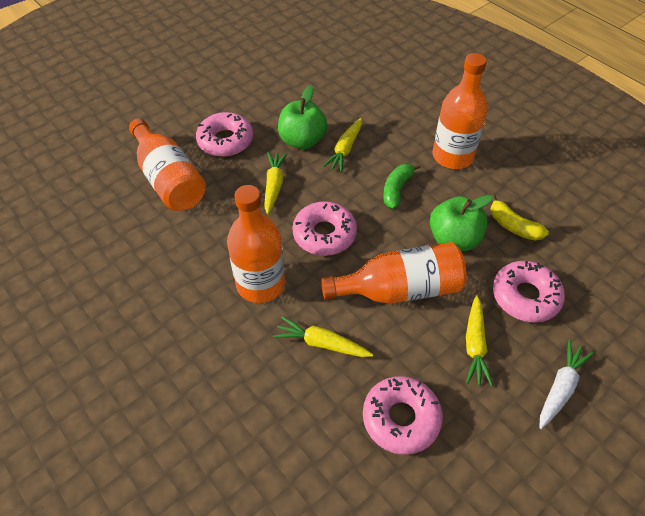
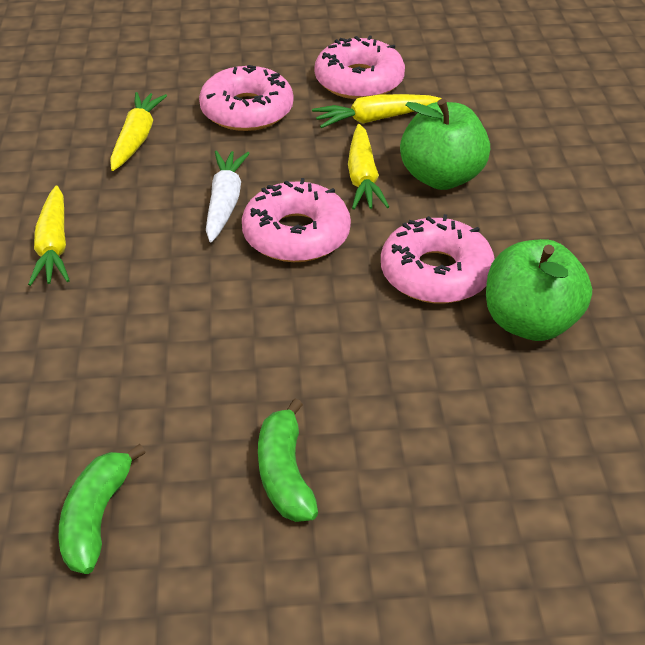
green banana: 1 -> 2
orange bottle: 4 -> 0
yellow banana: 1 -> 0

